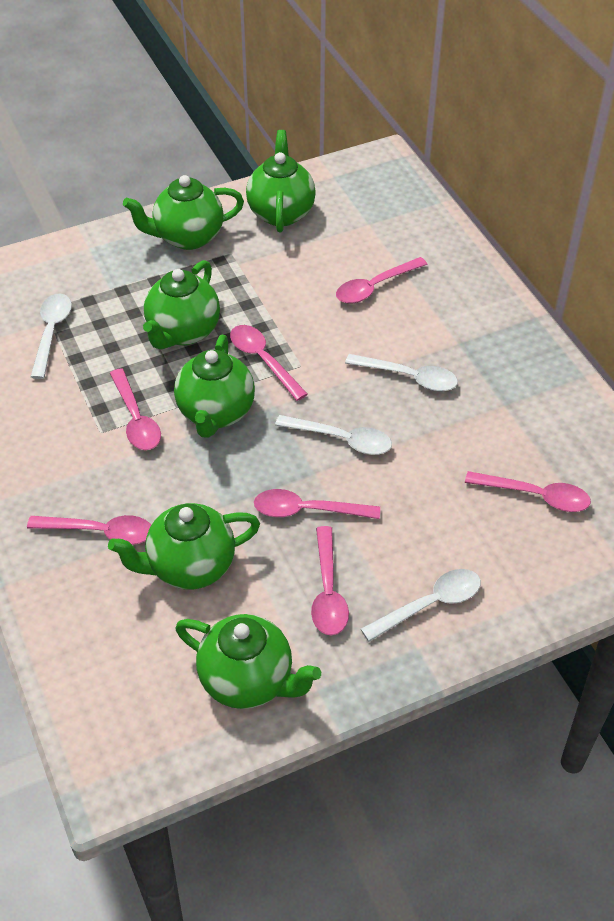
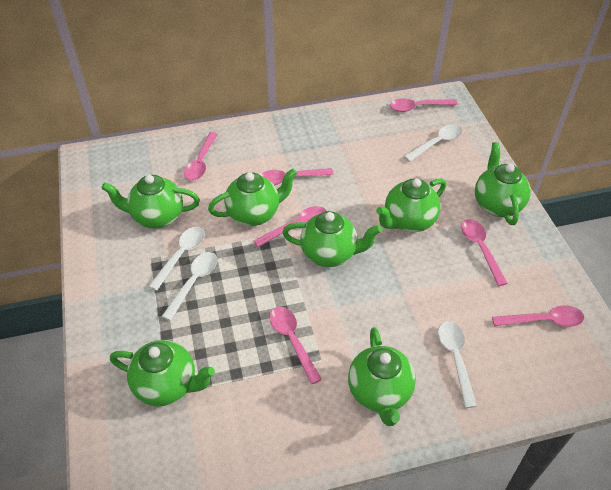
green teapot: 6 -> 7

